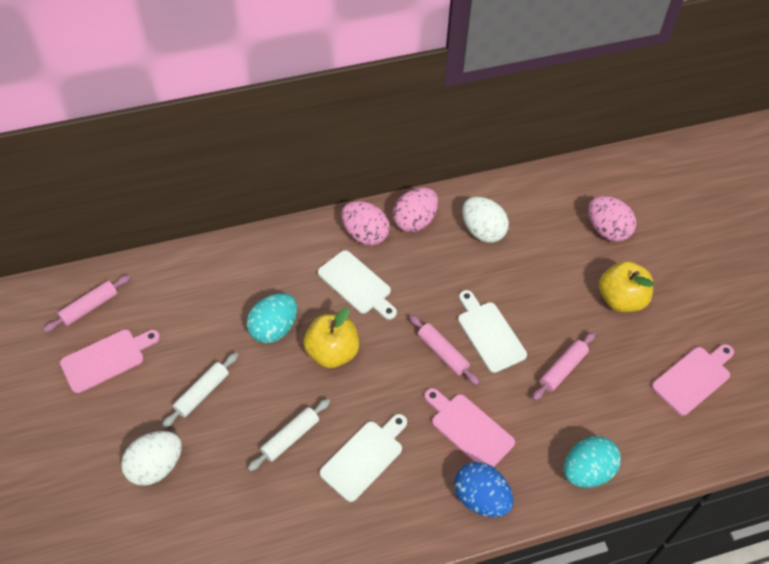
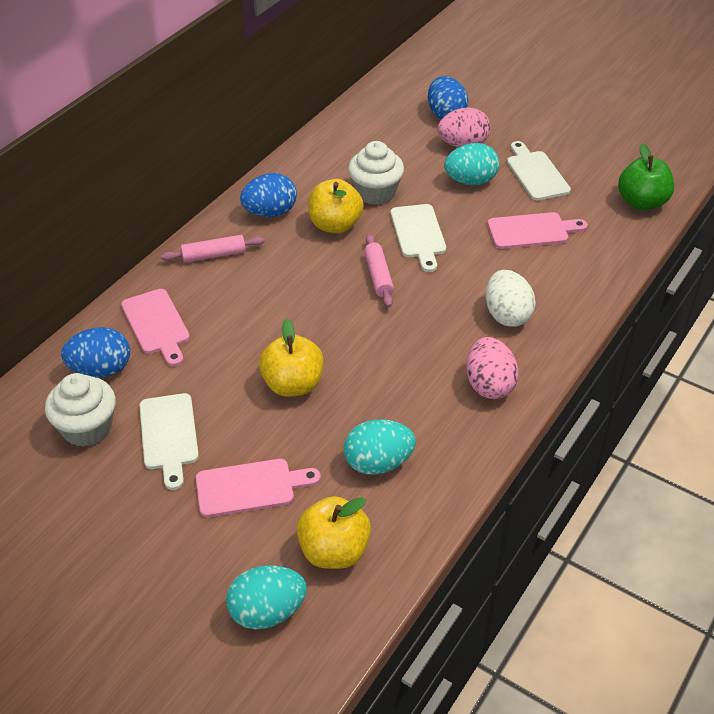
blue egg: 1 -> 3
green apple: 0 -> 1
pink egg: 3 -> 2
pink rolling pin: 3 -> 2
turquoise egg: 2 -> 3
white cupcake: 0 -> 2
white egg: 2 -> 1
white rolling pin: 2 -> 0
yellow apple: 2 -> 3

